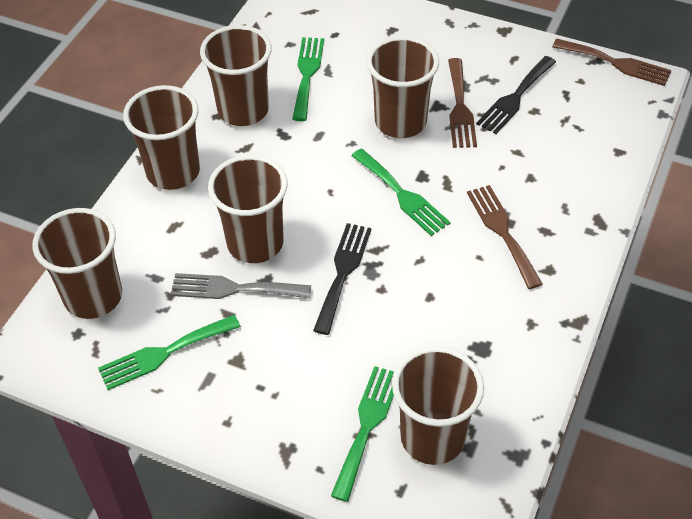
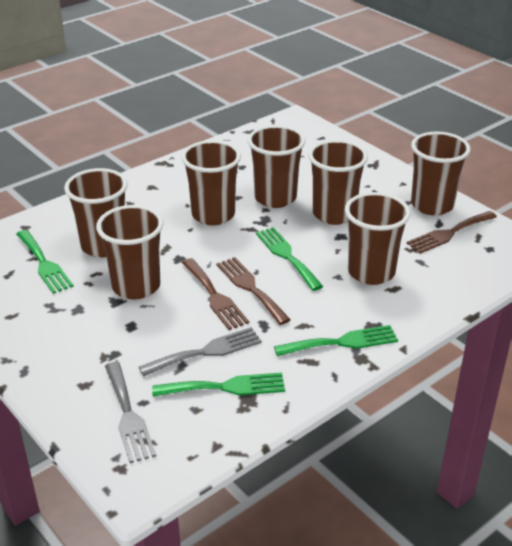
black fork: 2 -> 0
brown cup: 6 -> 7
grey fork: 1 -> 2

